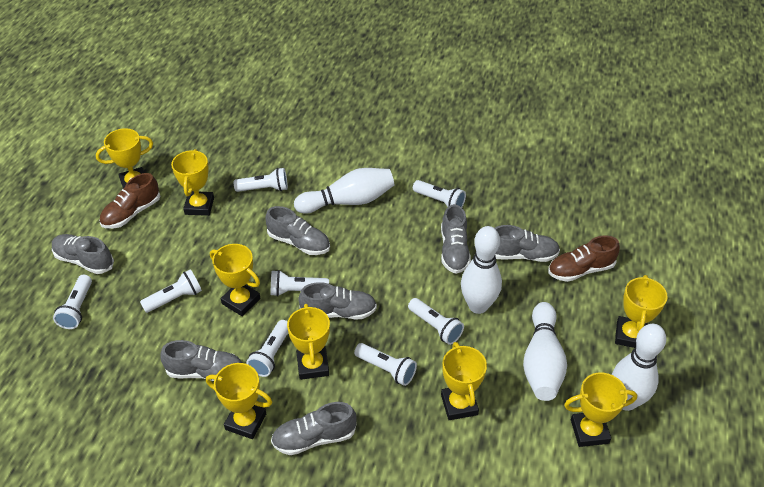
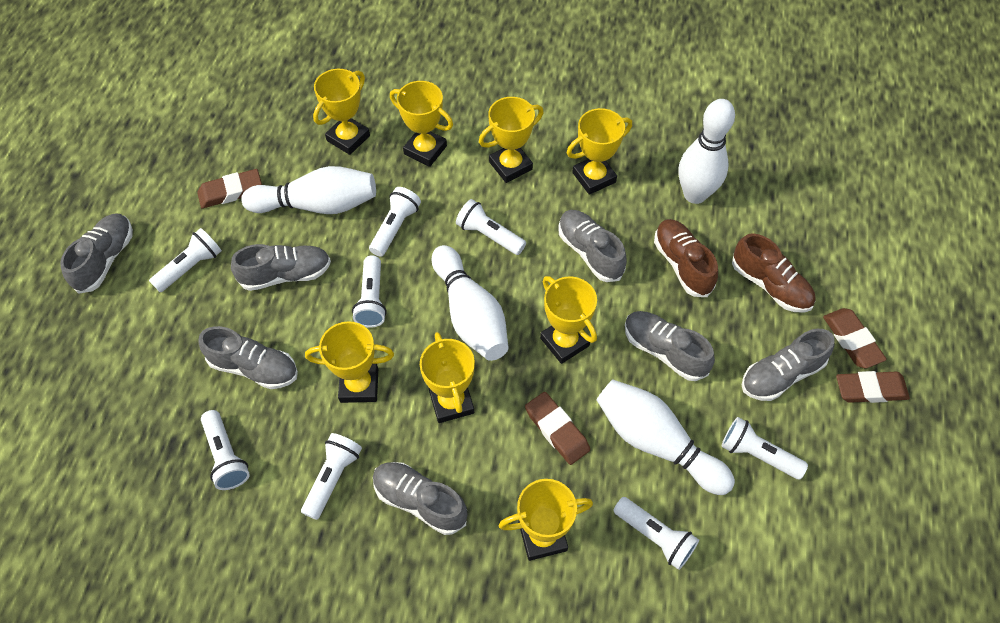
brown eraser: 0 -> 4

